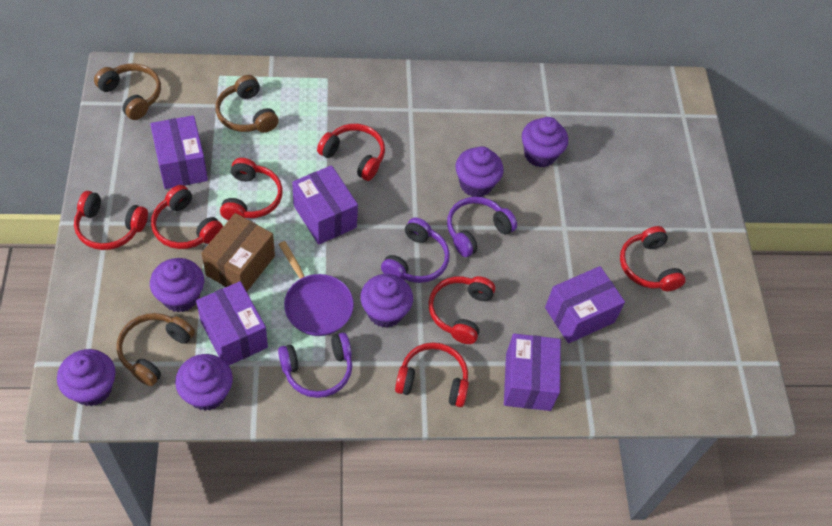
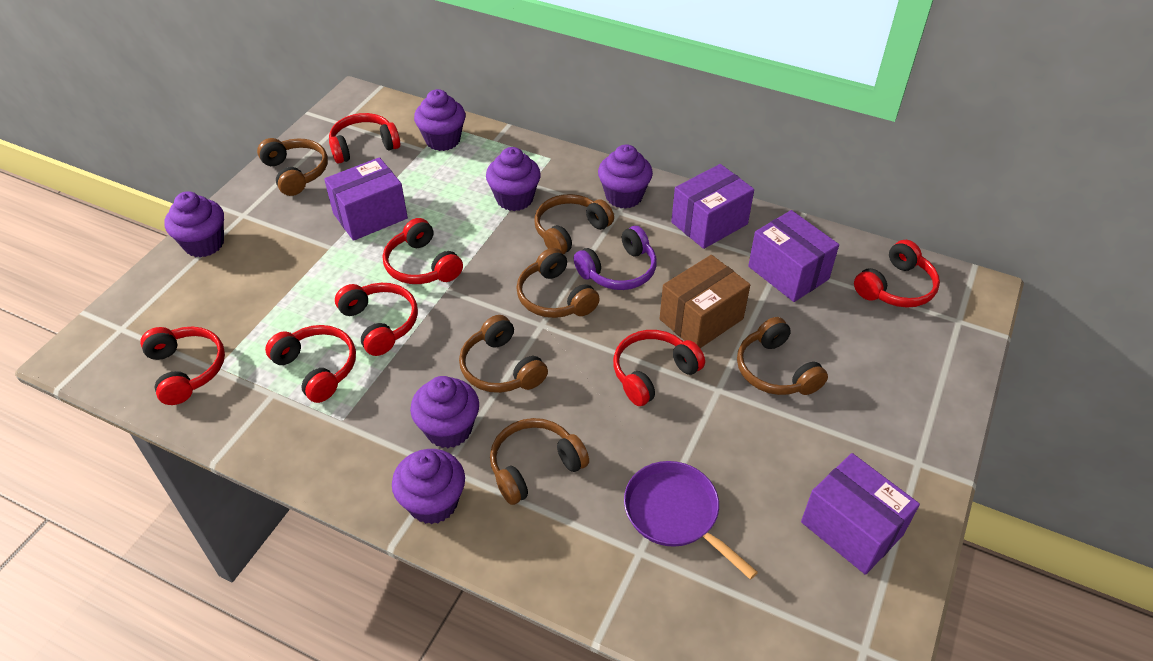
brown headphones: 3 -> 6
purple box: 5 -> 4
purple headphones: 3 -> 1

